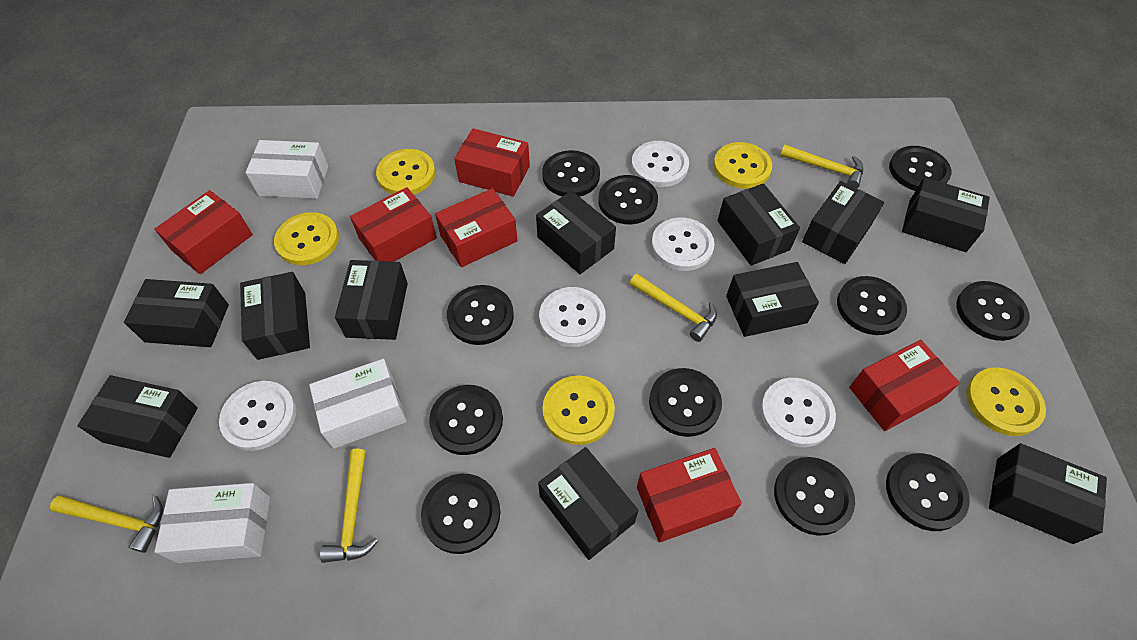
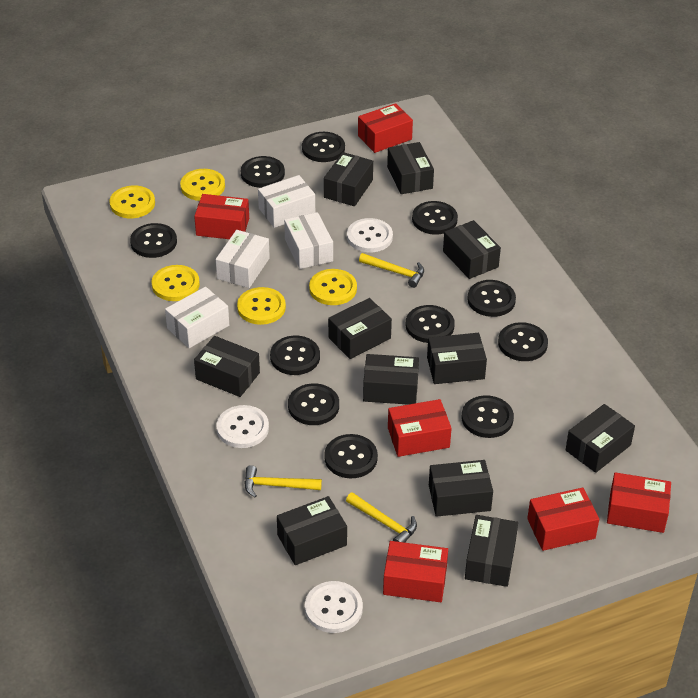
white box: 3 -> 4
white button: 5 -> 3
yellow hammer: 4 -> 3

